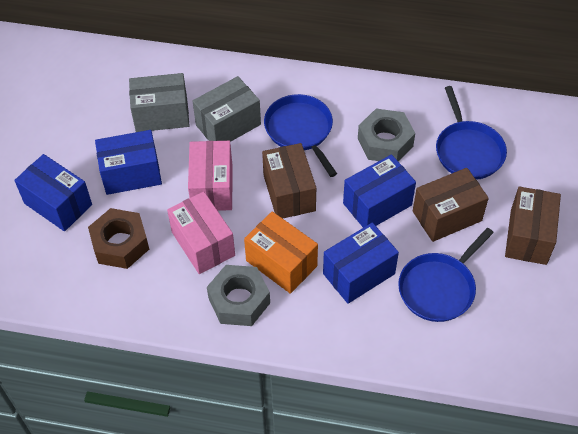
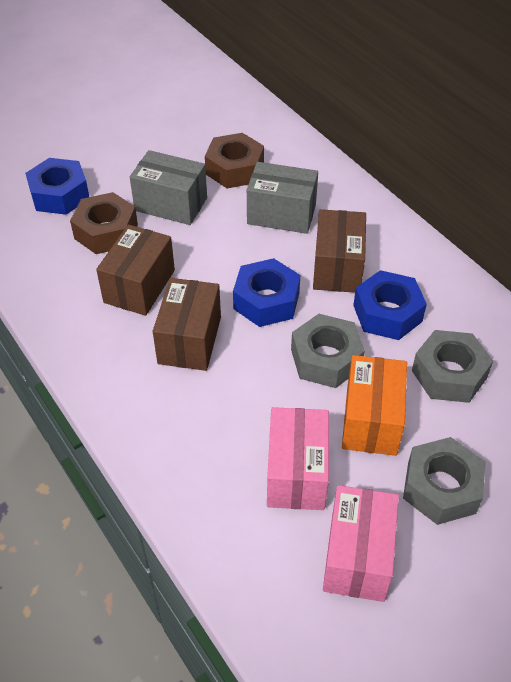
blue box: 4 -> 0
blue nut: 0 -> 3
blue pan: 3 -> 0
brown nut: 1 -> 2
grey nut: 2 -> 3

